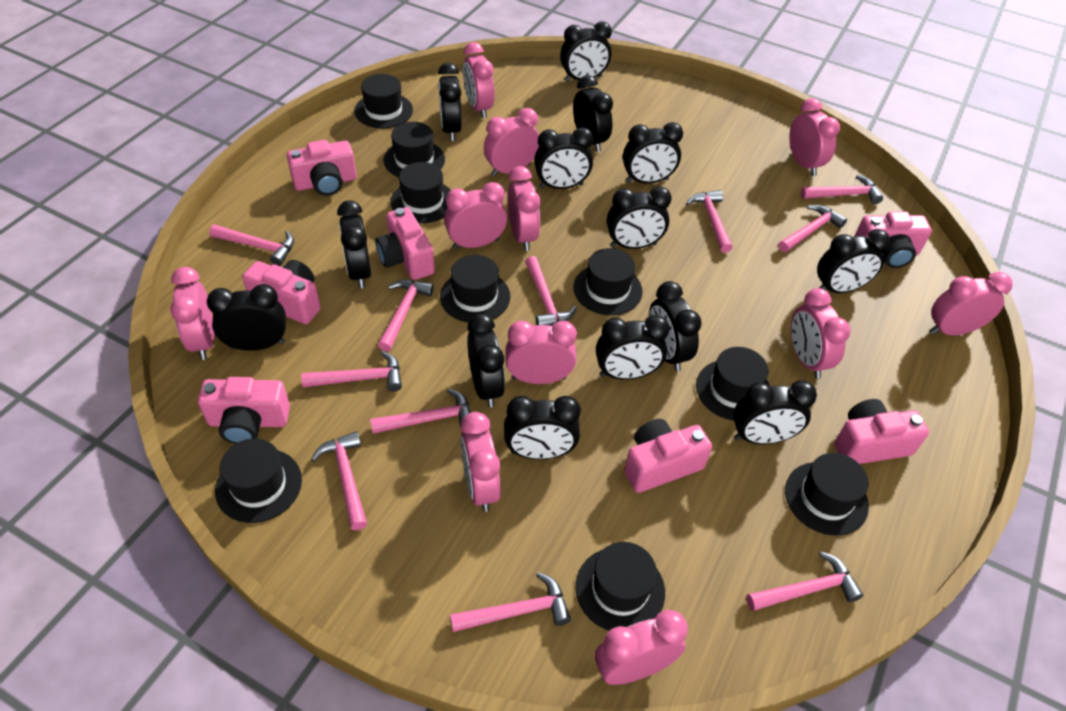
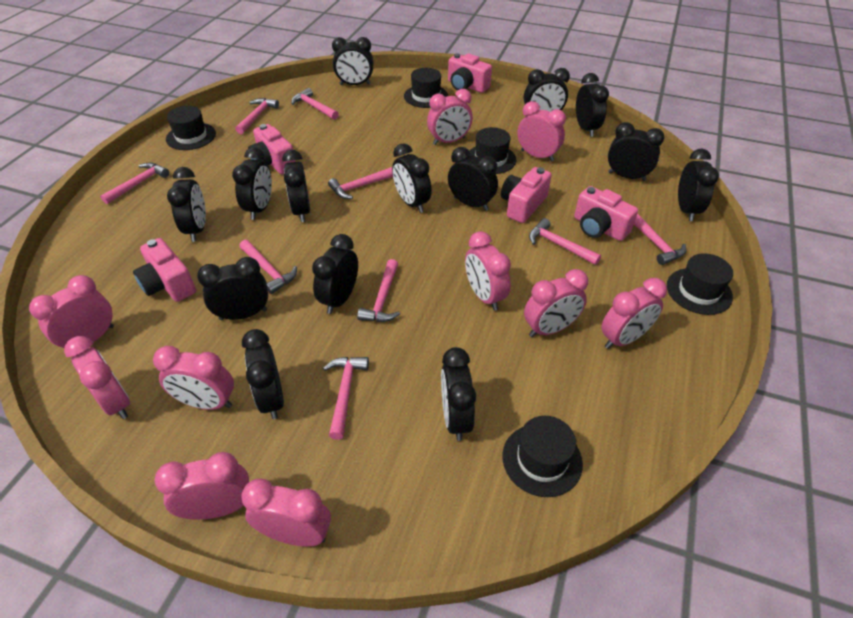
black hat: 9 -> 5
pink camera: 7 -> 5
pink clock: 11 -> 10
pink hammer: 11 -> 9

